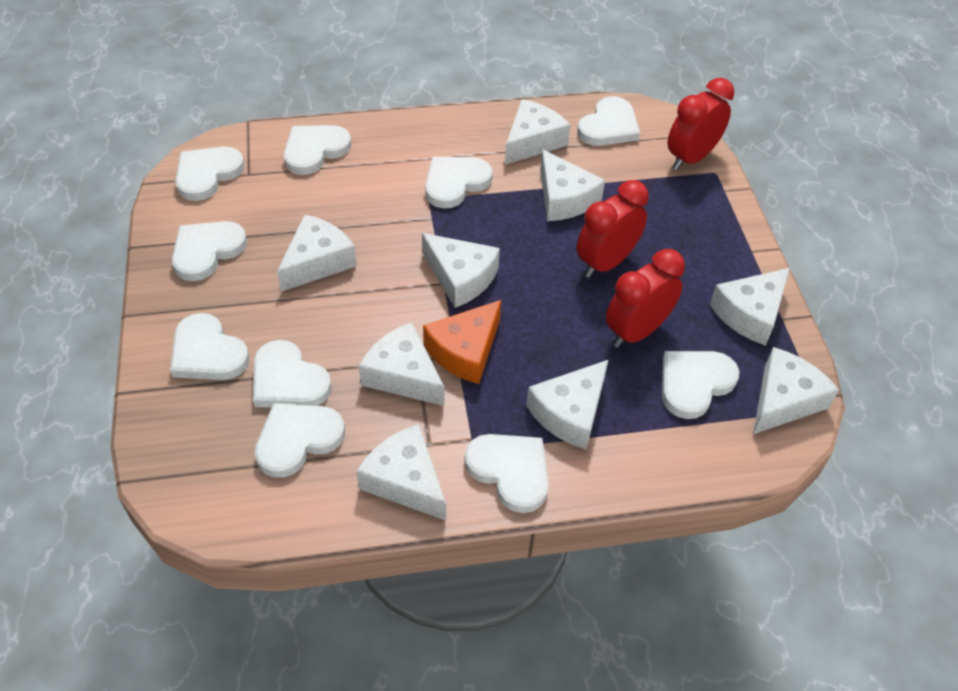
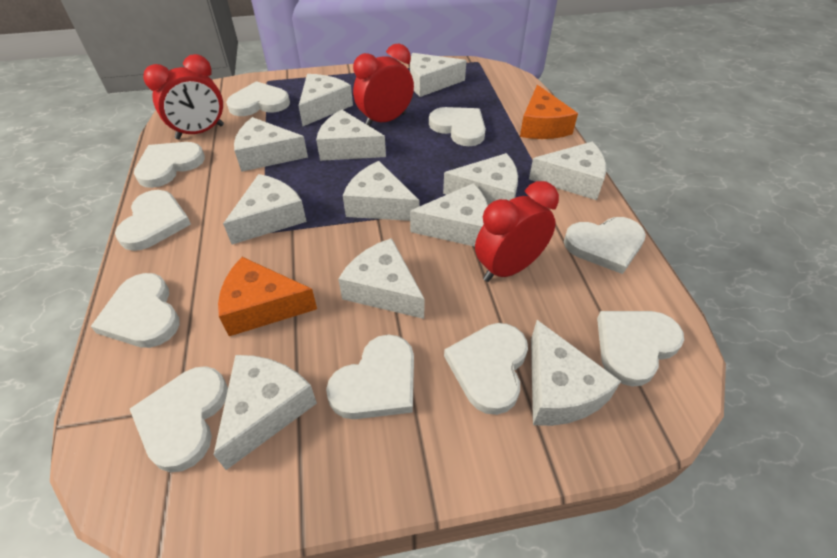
orange cheese: 1 -> 2
white cheese: 9 -> 12

